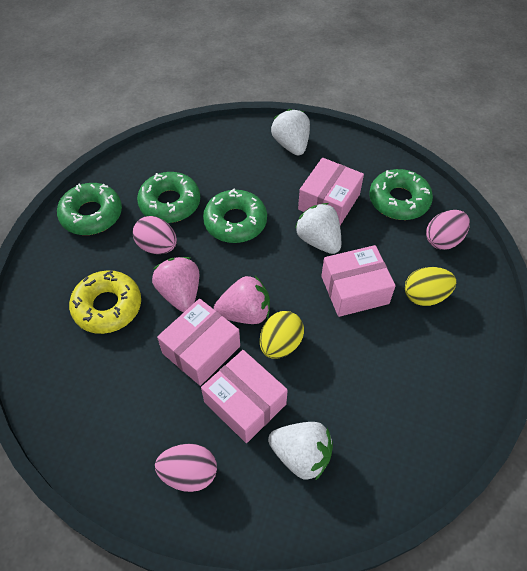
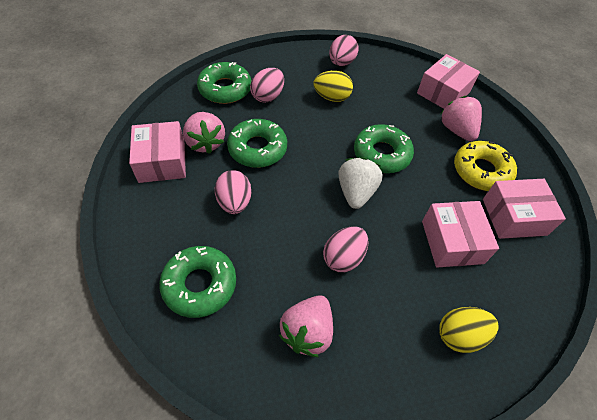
pink egg: 3 -> 4
pink strawberry: 2 -> 3
white strawberry: 3 -> 1

